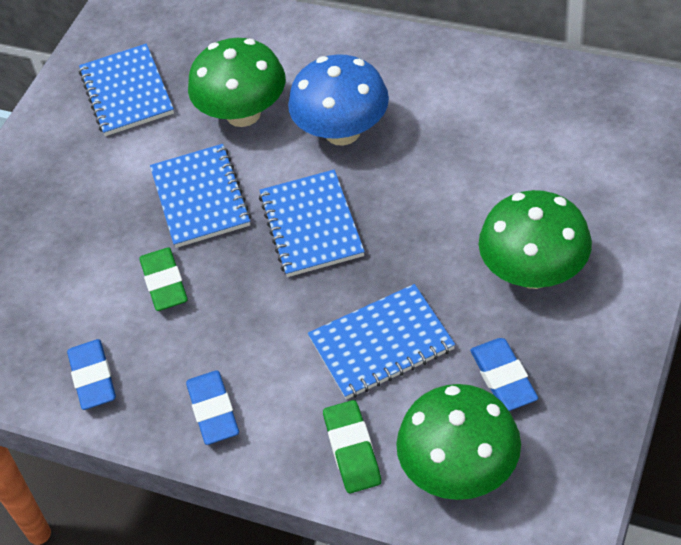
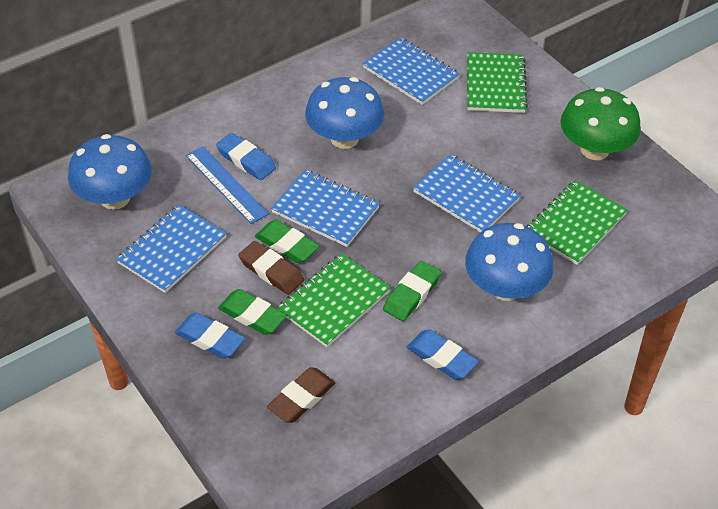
blue mushroom: 1 -> 3
blue ruler: 0 -> 1
brown eraser: 0 -> 2
green eraser: 2 -> 3
green mushroom: 3 -> 1
green notebook: 0 -> 3

